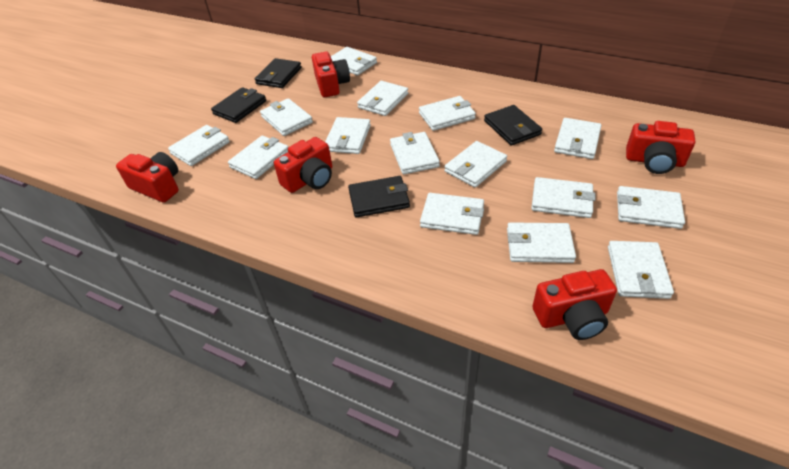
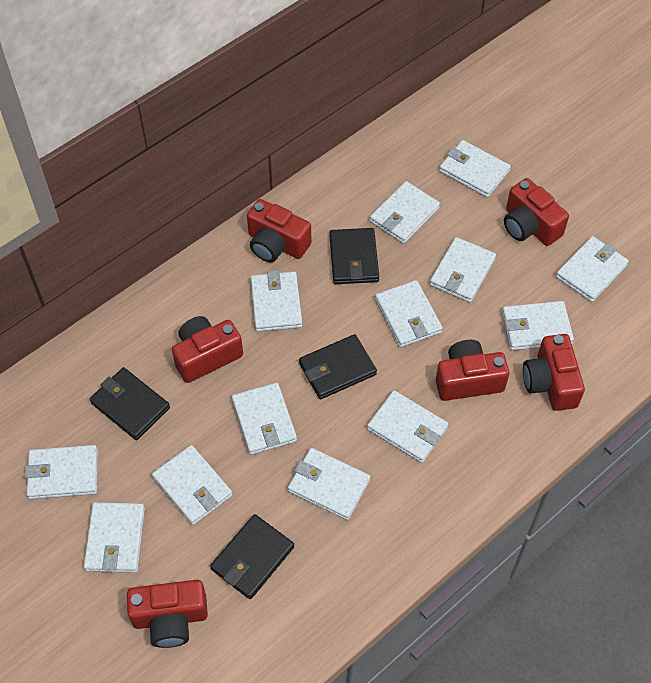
red camera: 5 -> 6
white wallet: 15 -> 13

